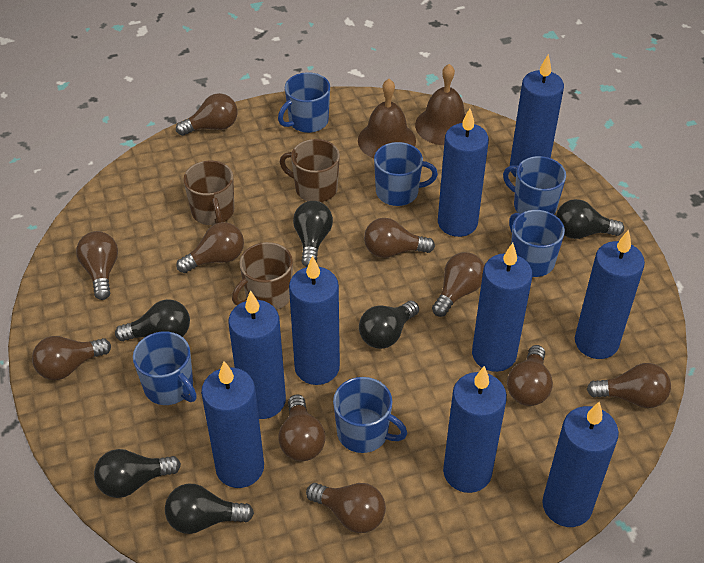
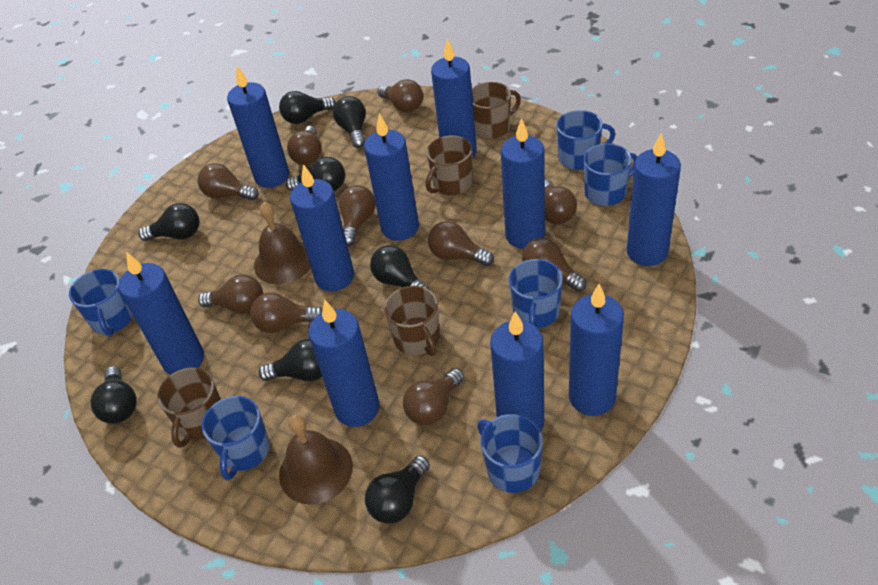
black light bulb: 6 -> 8
blue candle: 9 -> 10
brown mug: 3 -> 4

